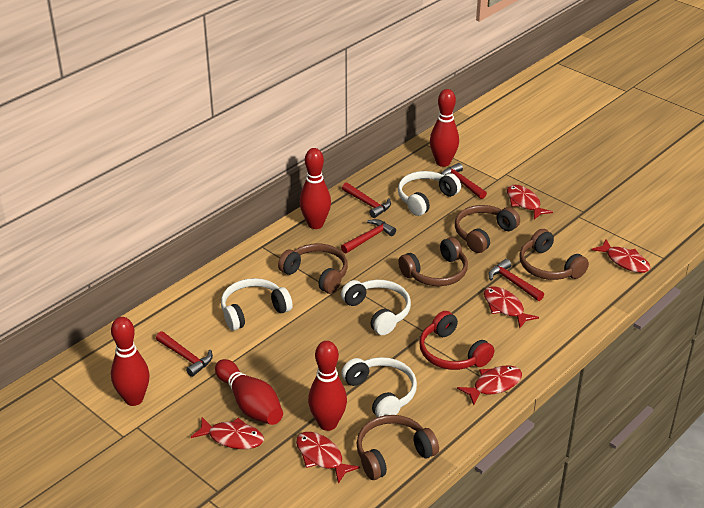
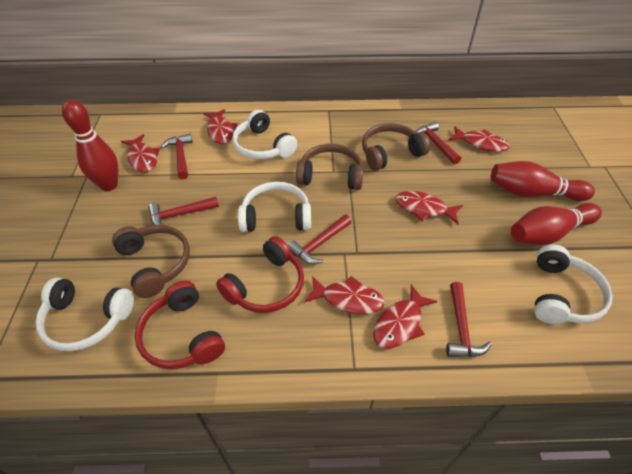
brown headphones: 5 -> 3
red bowling pin: 5 -> 3
red headphones: 1 -> 2

